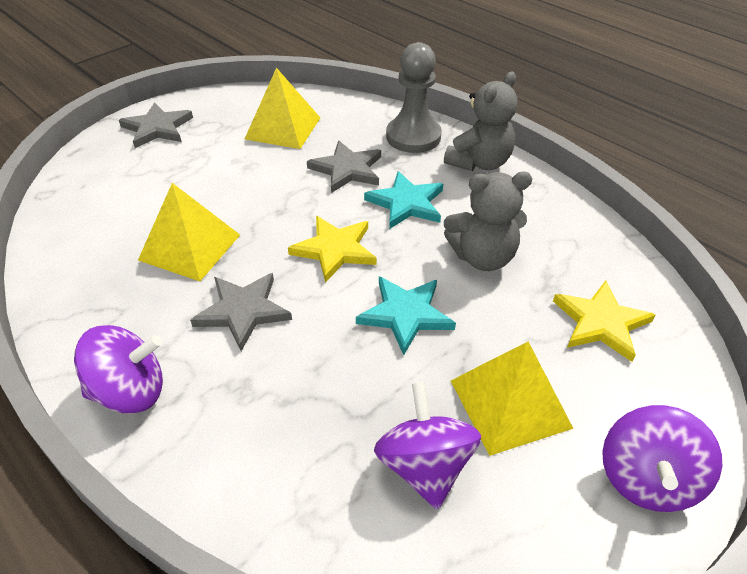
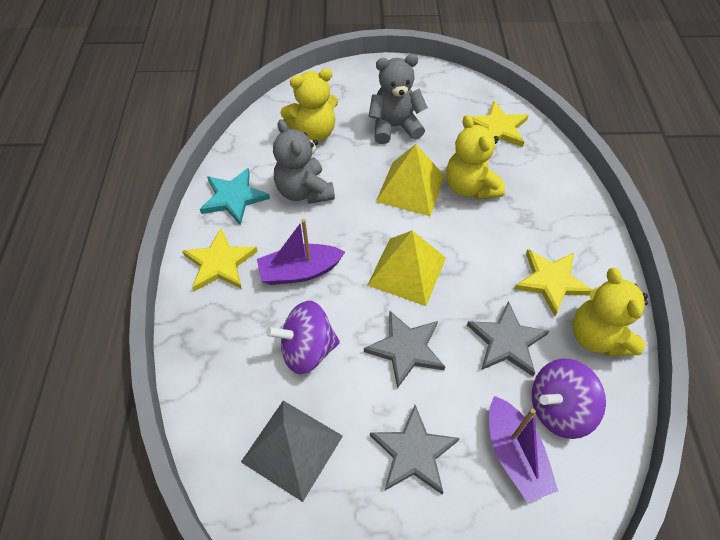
grey pawn: 1 -> 0
grey pyramid: 0 -> 1
purple boat: 0 -> 2
purple spinning top: 3 -> 2
turquoise star: 2 -> 1
yellow pyramid: 3 -> 2
yellow star: 2 -> 3
yellow teddy bear: 0 -> 3

